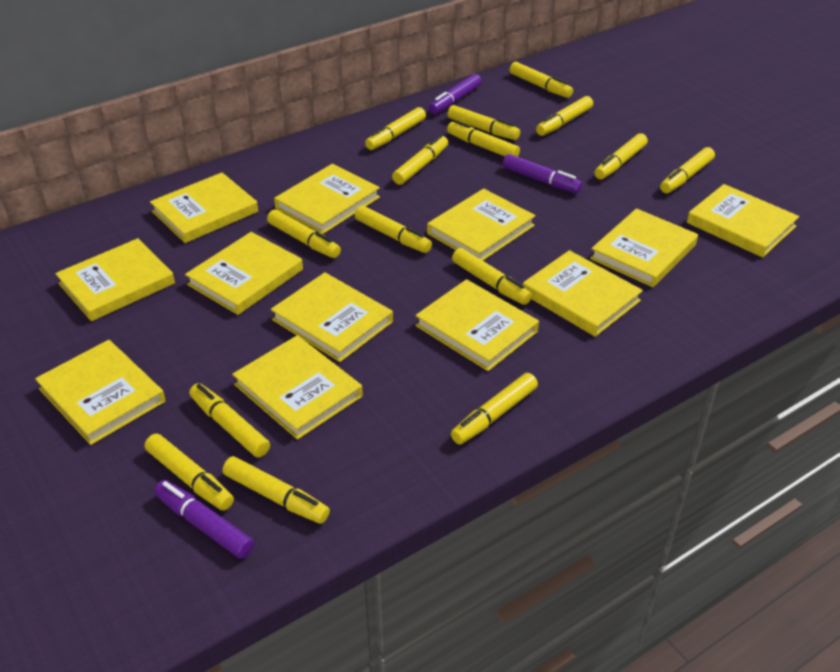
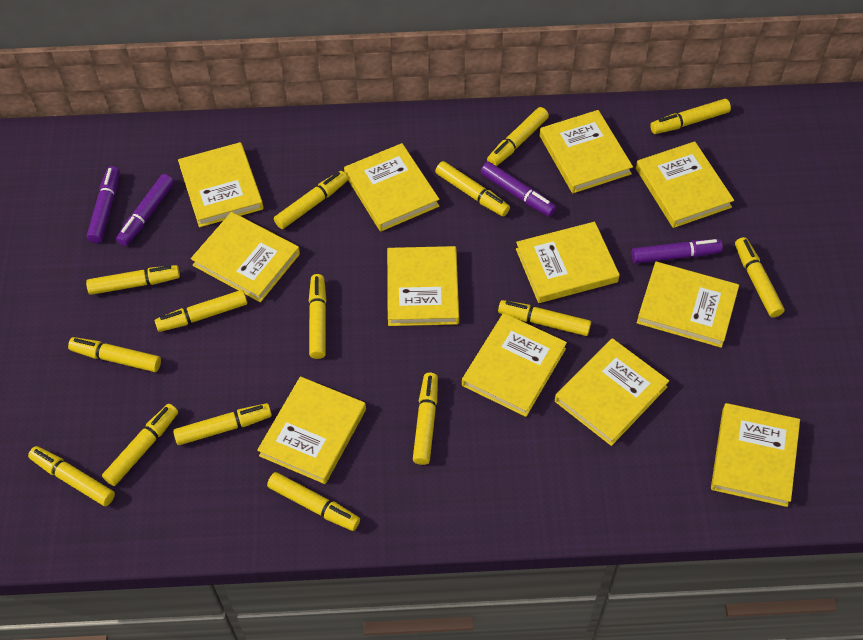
purple marker: 3 -> 4

